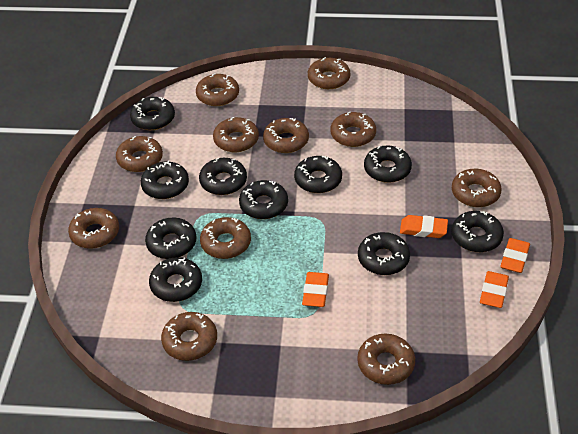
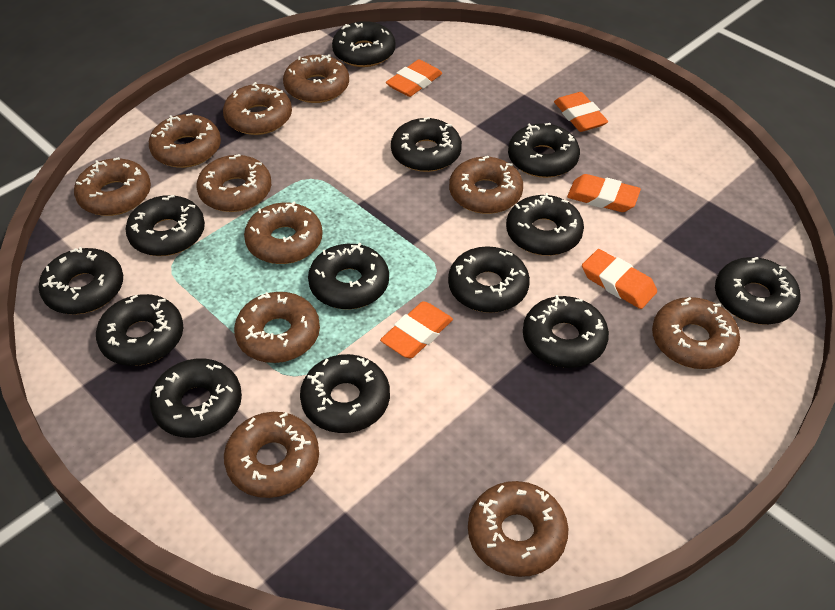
black donut: 10 -> 13
orange eraser: 4 -> 5

